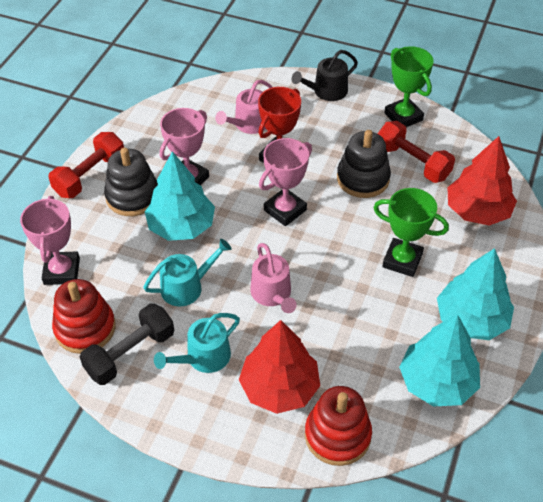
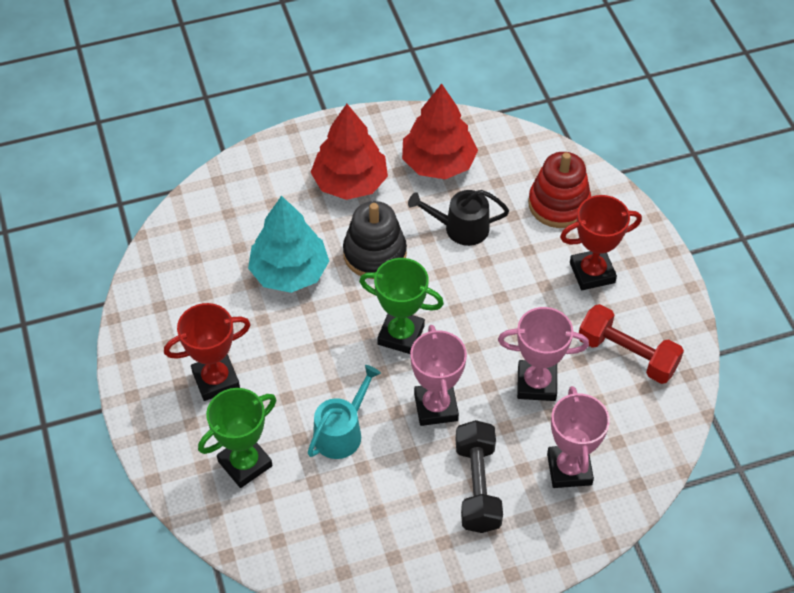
black stacking toy: 2 -> 1
pink watering can: 2 -> 0
red dumbbell: 2 -> 1
red stacking toy: 2 -> 1
red trophy: 1 -> 2
turquoise tree: 3 -> 1
turquoise watering can: 2 -> 1

